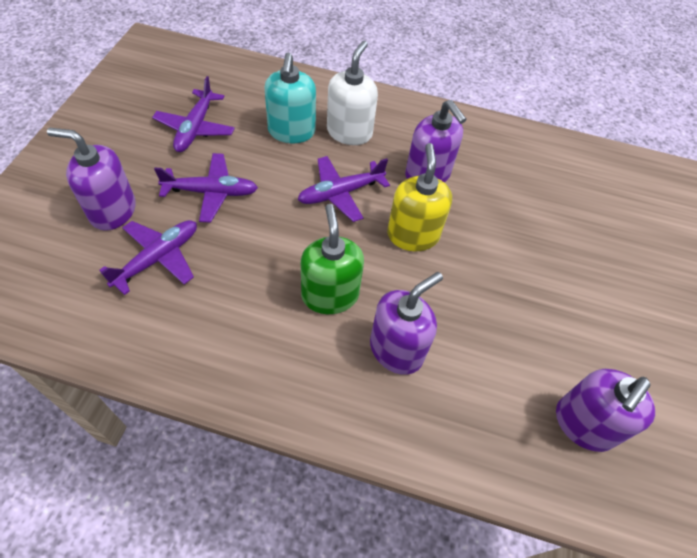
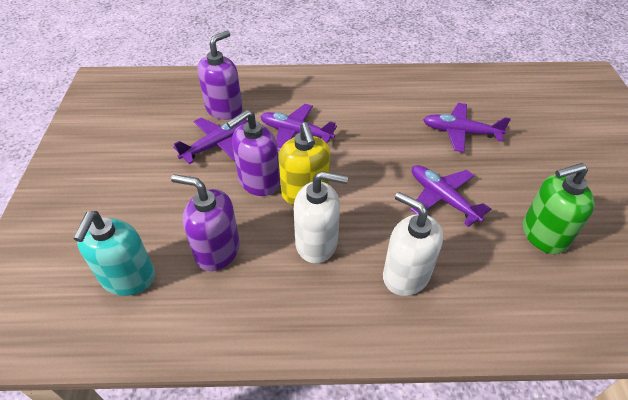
purple soap dispenser: 4 -> 3
white soap dispenser: 1 -> 2

